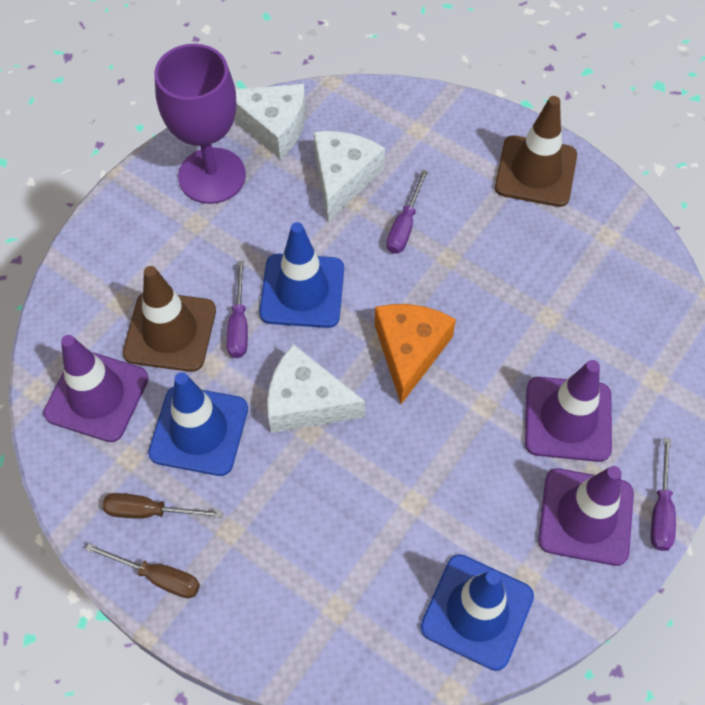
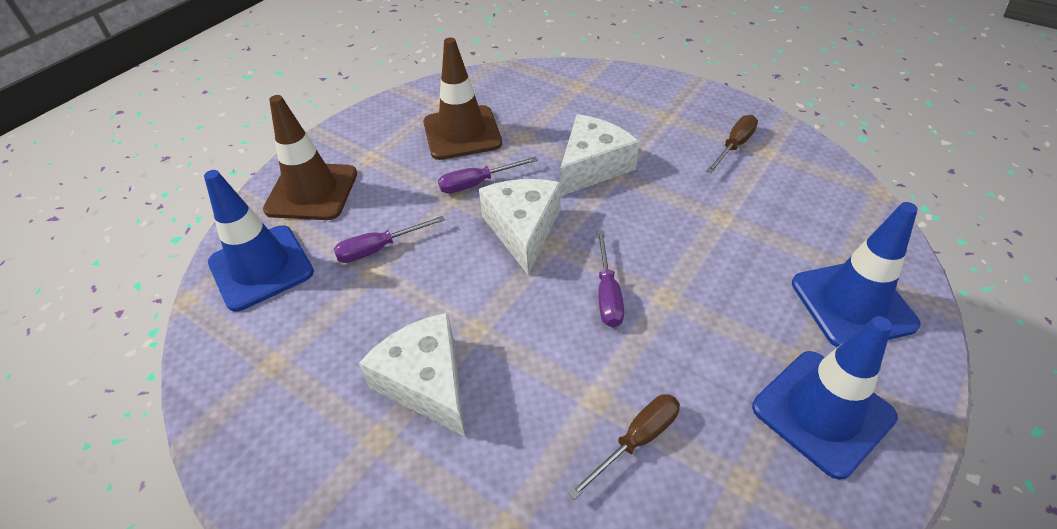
orange cheese: 1 -> 0
purple goblet: 1 -> 0
purple traffic cone: 3 -> 0

